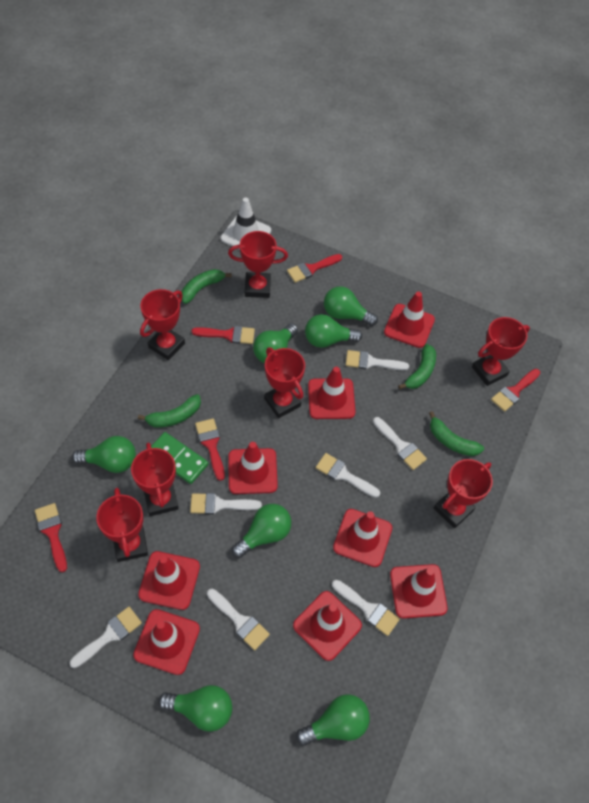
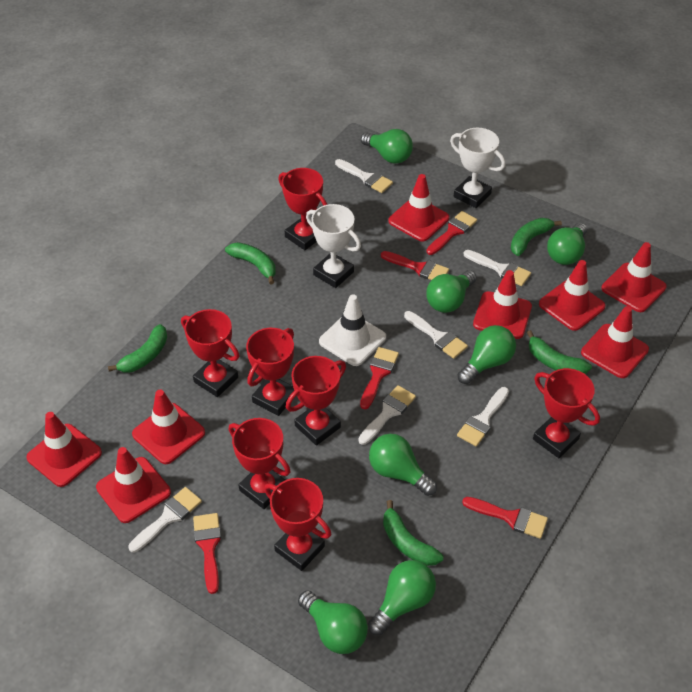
green banana: 4 -> 5
green domino: 1 -> 0
white brush: 7 -> 6
white trophy: 0 -> 2

